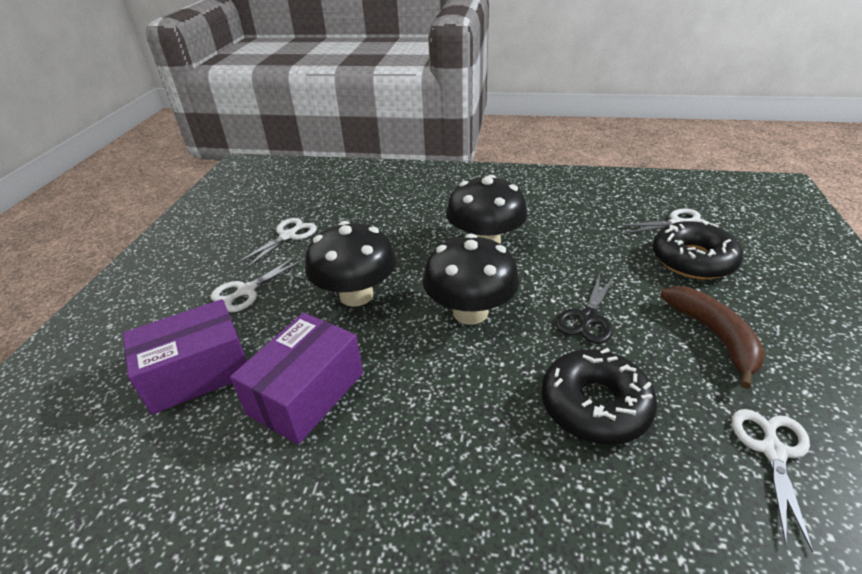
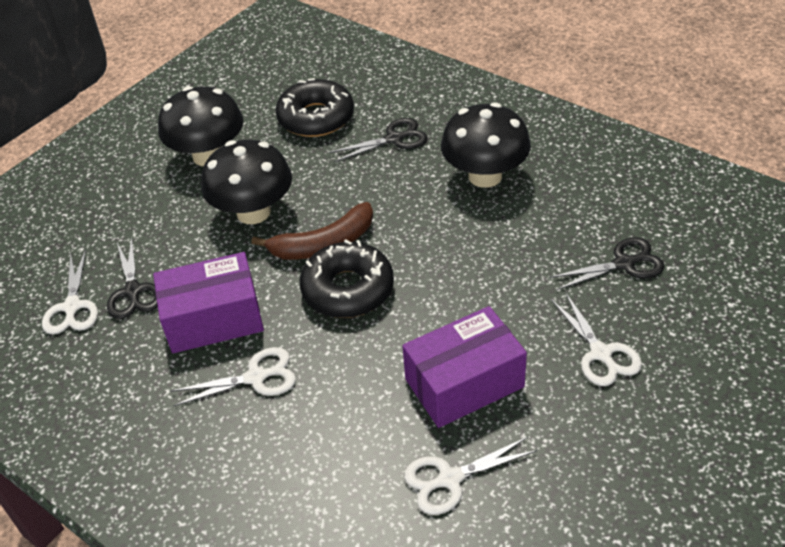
black scissors: 1 -> 3

